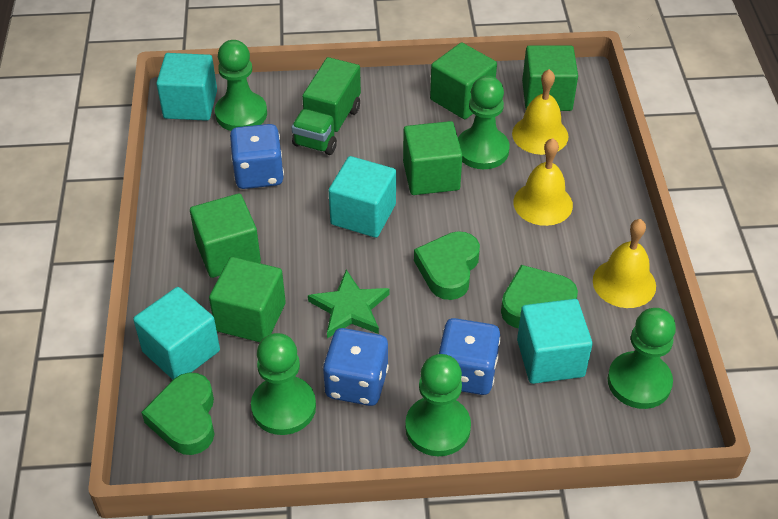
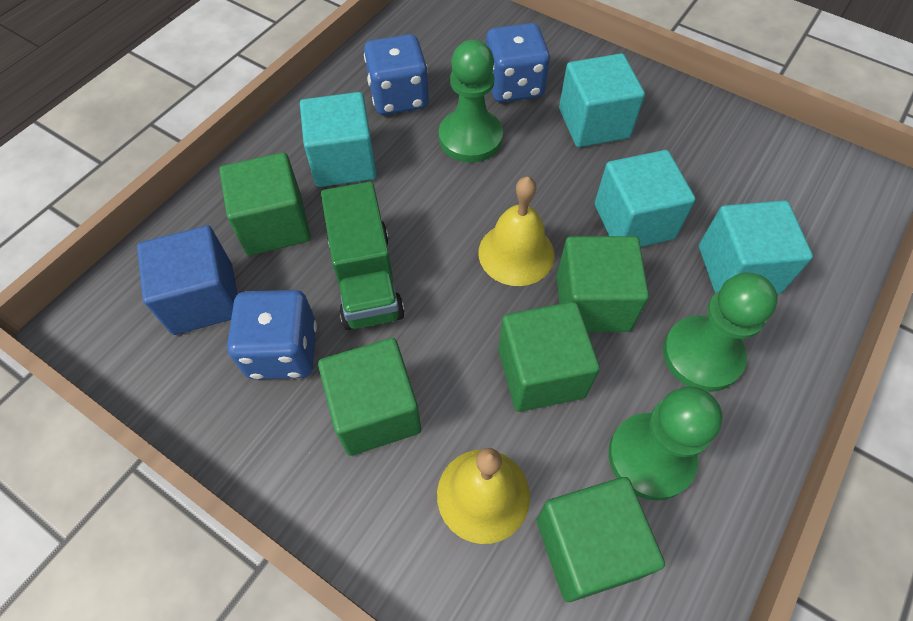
blue cube: 0 -> 1
green heart: 3 -> 0
green pawn: 5 -> 3
green star: 1 -> 0
yellow bell: 3 -> 2

